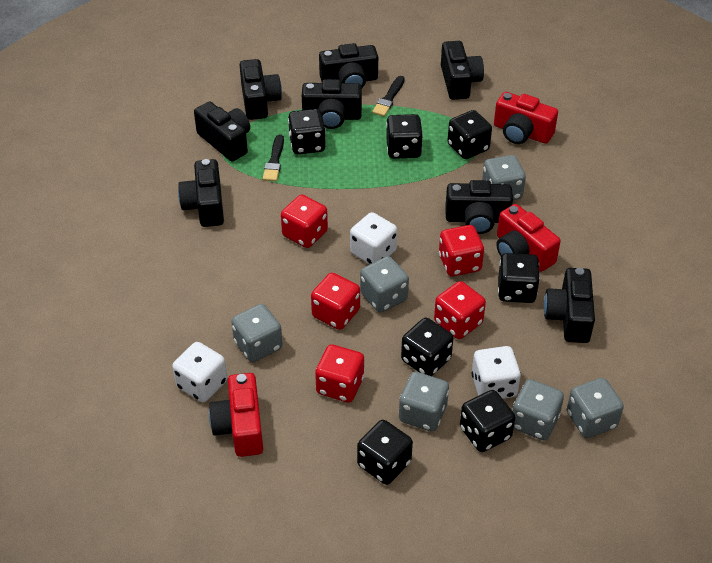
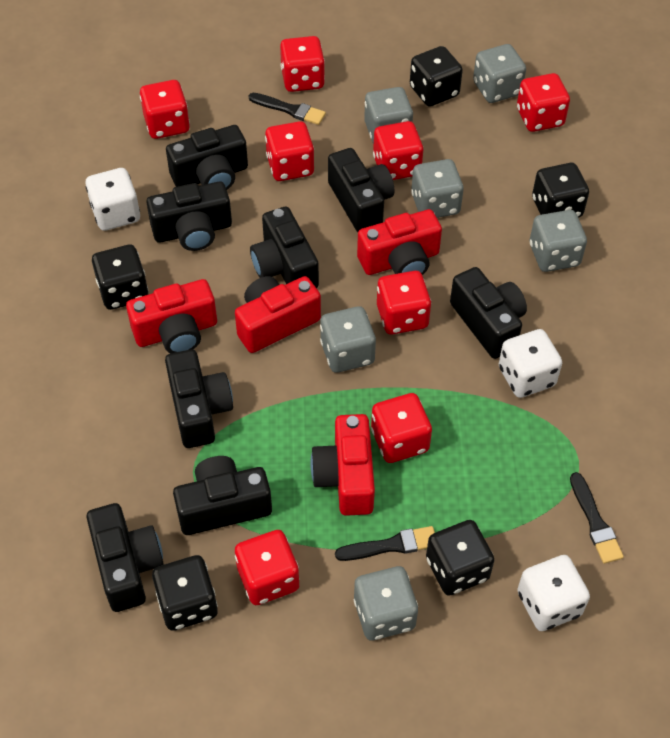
black brush: 2 -> 3
black dice: 7 -> 5
red camera: 3 -> 4
red dice: 5 -> 8

